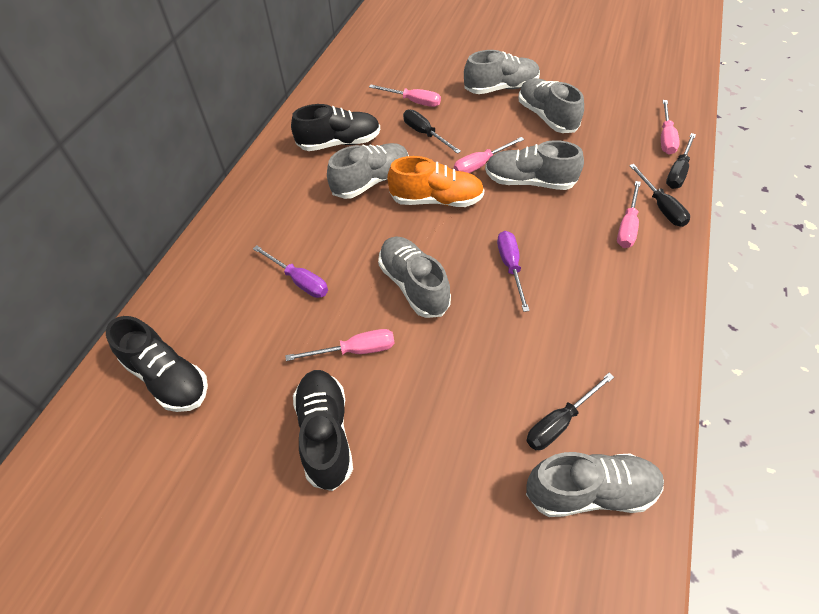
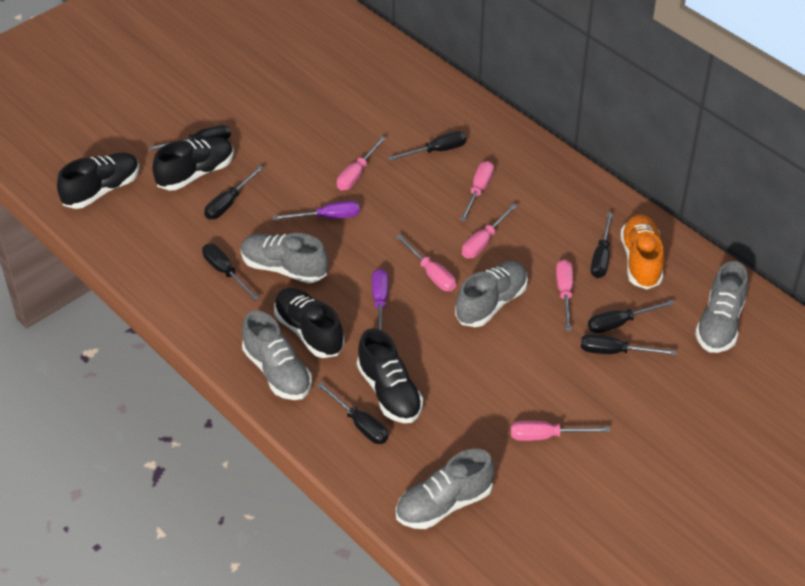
black screwdriver: 4 -> 8
black shoe: 3 -> 4
grey shoe: 6 -> 5
pink screwdriver: 5 -> 6

